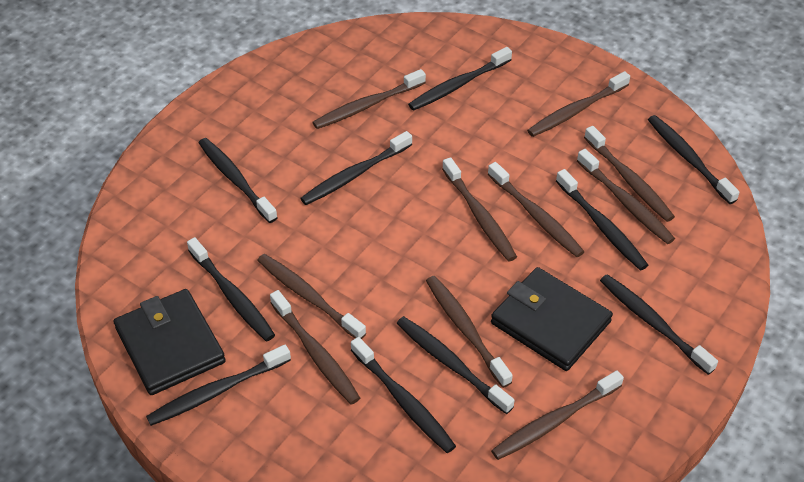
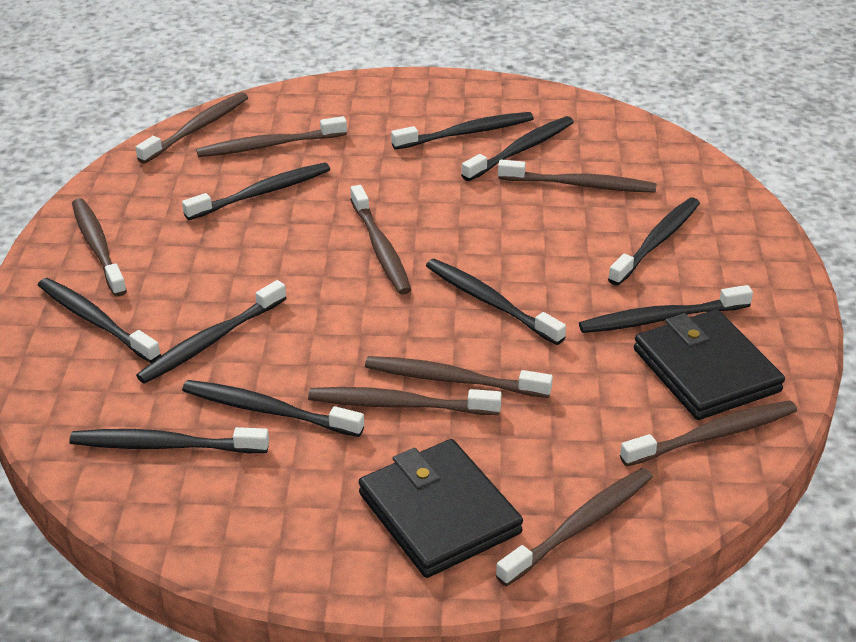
brown toothbrush: 10 -> 9

